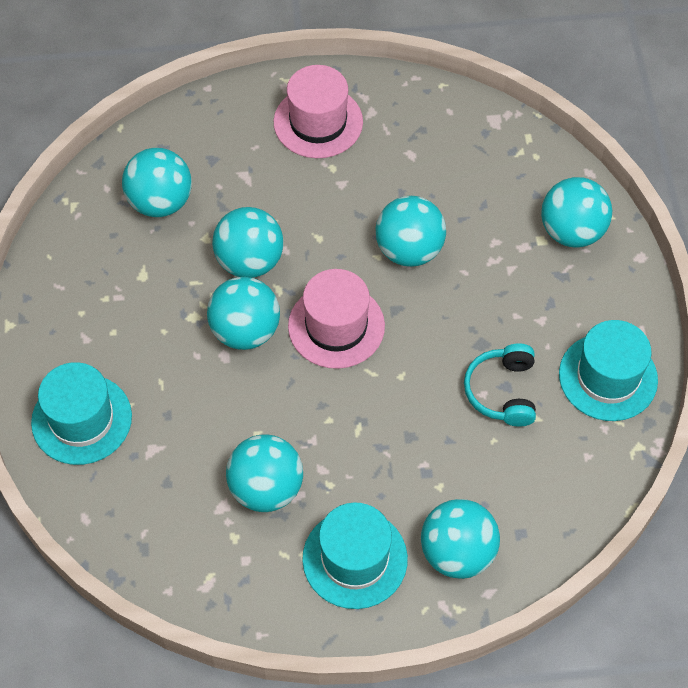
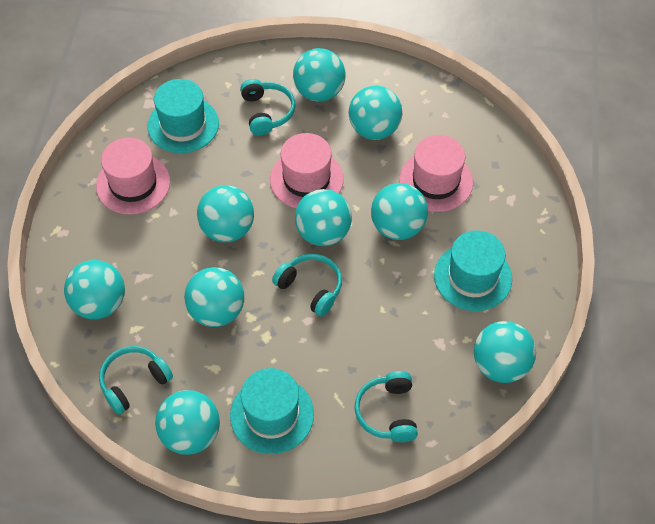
pink hat: 2 -> 3
turquoise ball: 7 -> 9
turquoise headphones: 1 -> 4

